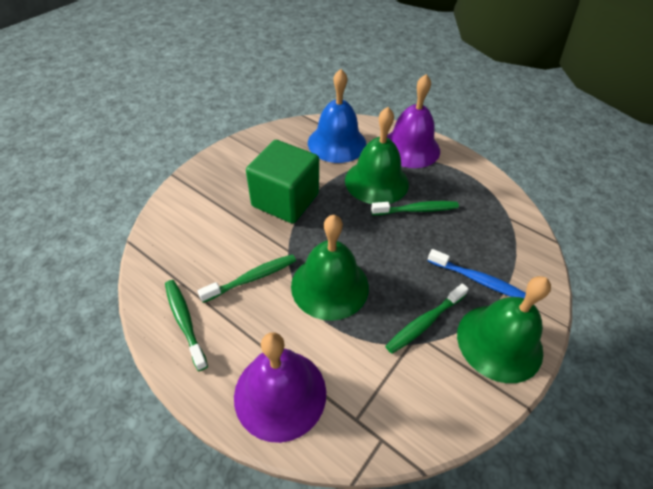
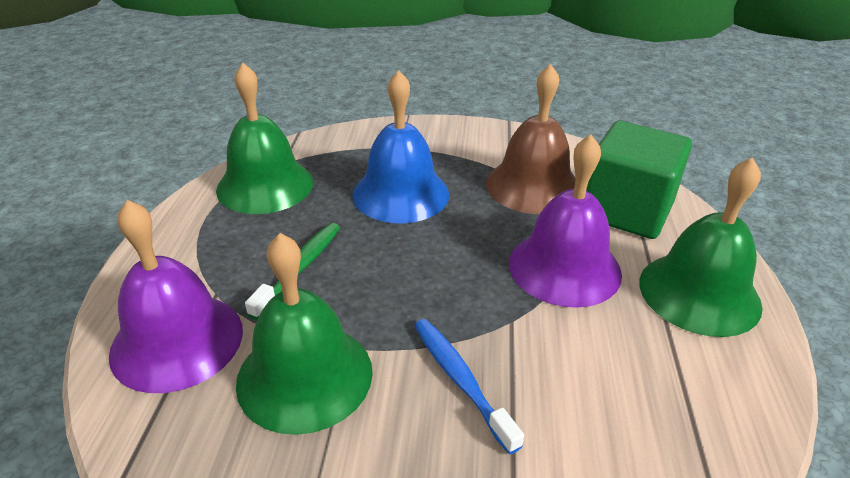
brown bell: 0 -> 1
green toothbrush: 4 -> 1

